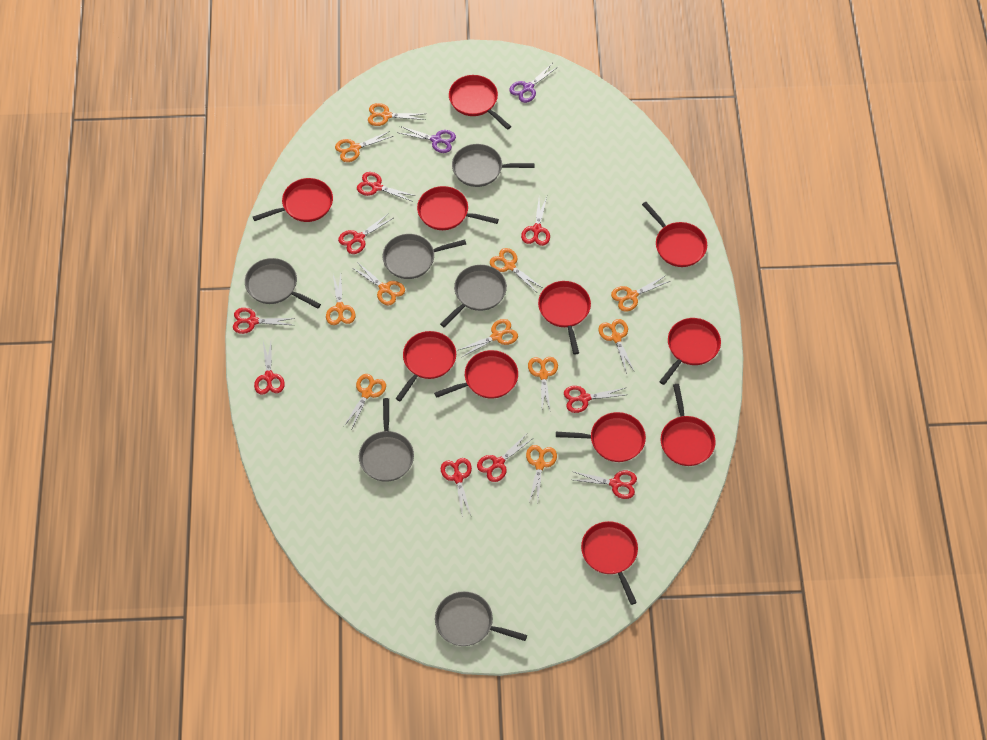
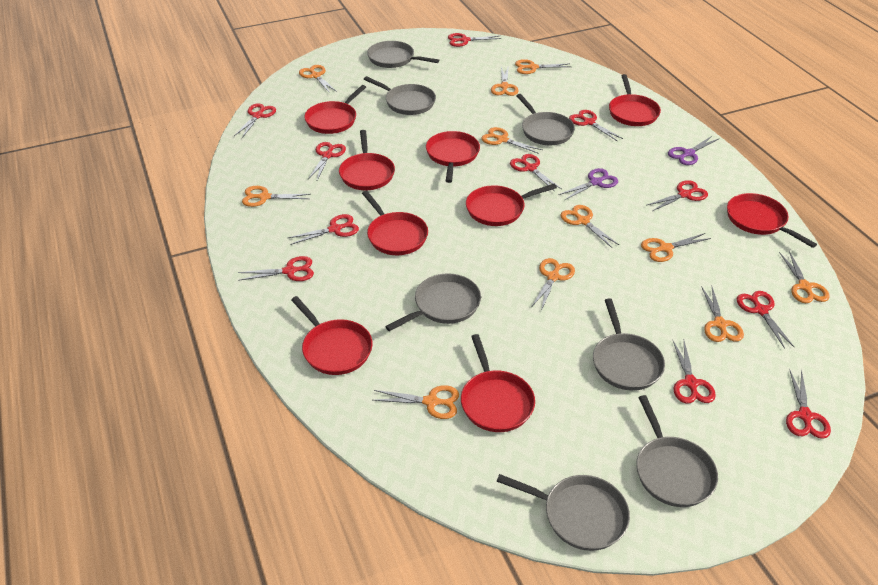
grey pan: 6 -> 7
red pan: 11 -> 9
red scissors: 9 -> 11

